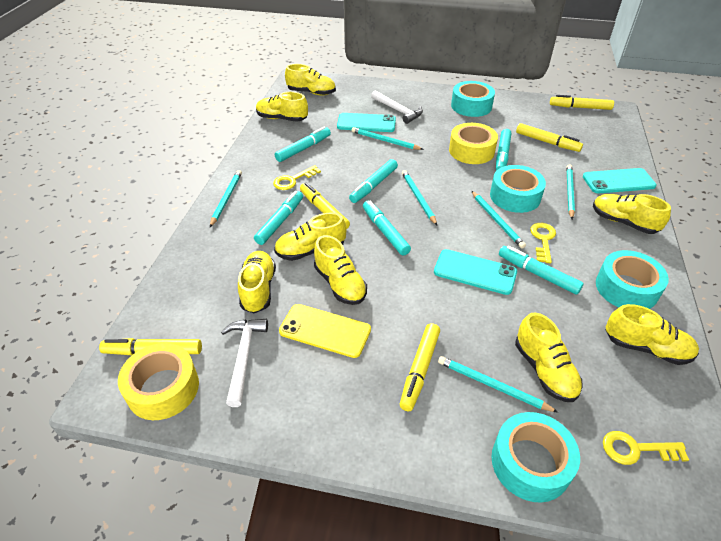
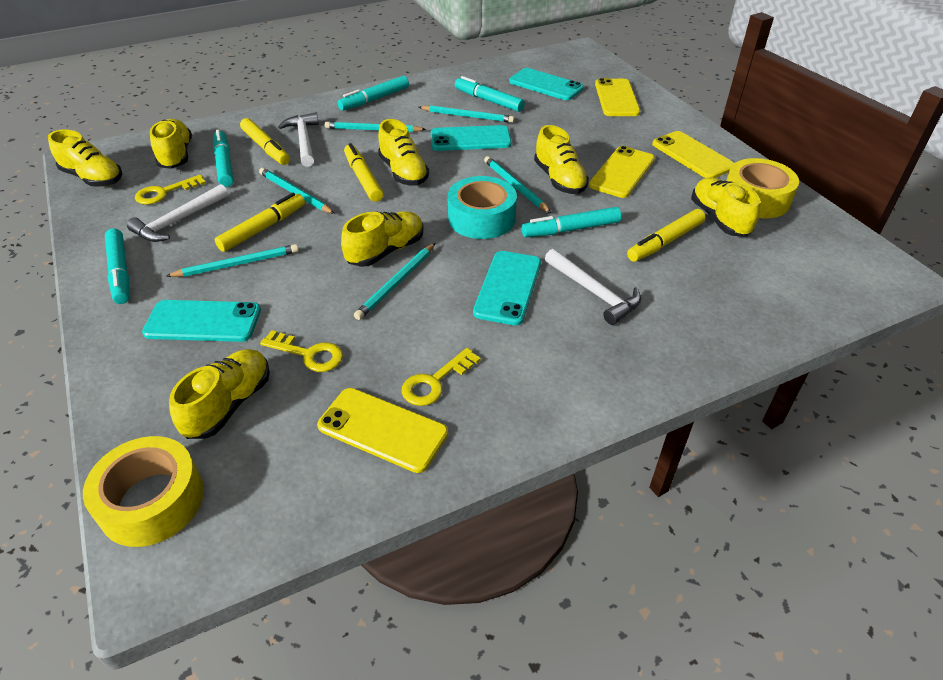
turquoise marker: 6 -> 5
turquoise phone: 3 -> 4
turquoise tape: 4 -> 1
white hammer: 2 -> 3
yellow marker: 5 -> 4
yellow phone: 1 -> 4
yellow shoe: 8 -> 7

